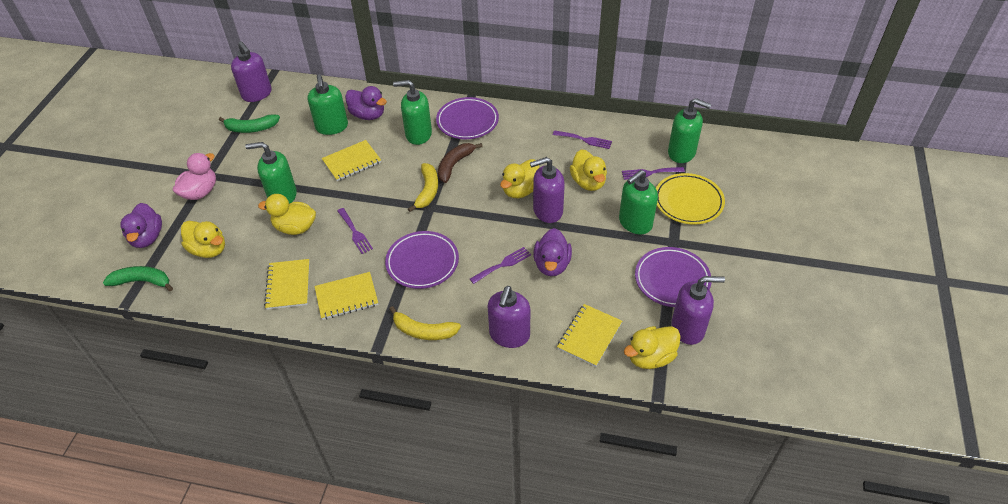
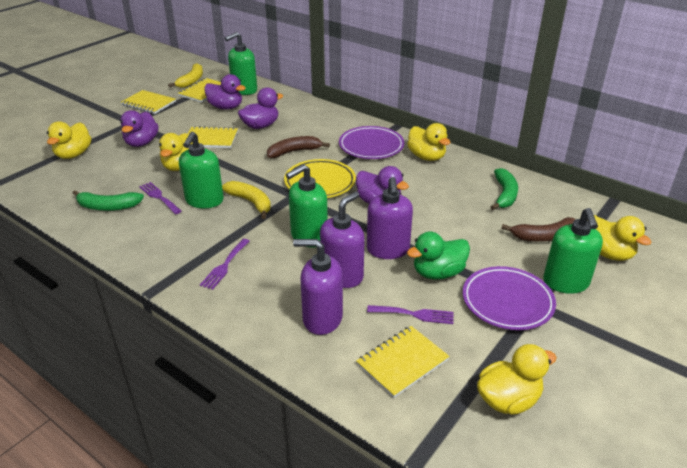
brown banana: 1 -> 2
green duck: 0 -> 1
green soap dispenser: 5 -> 4
pink duck: 1 -> 0
purple duck: 3 -> 4
purple fork: 4 -> 3
purple plate: 3 -> 2
purple soap dispenser: 4 -> 3

